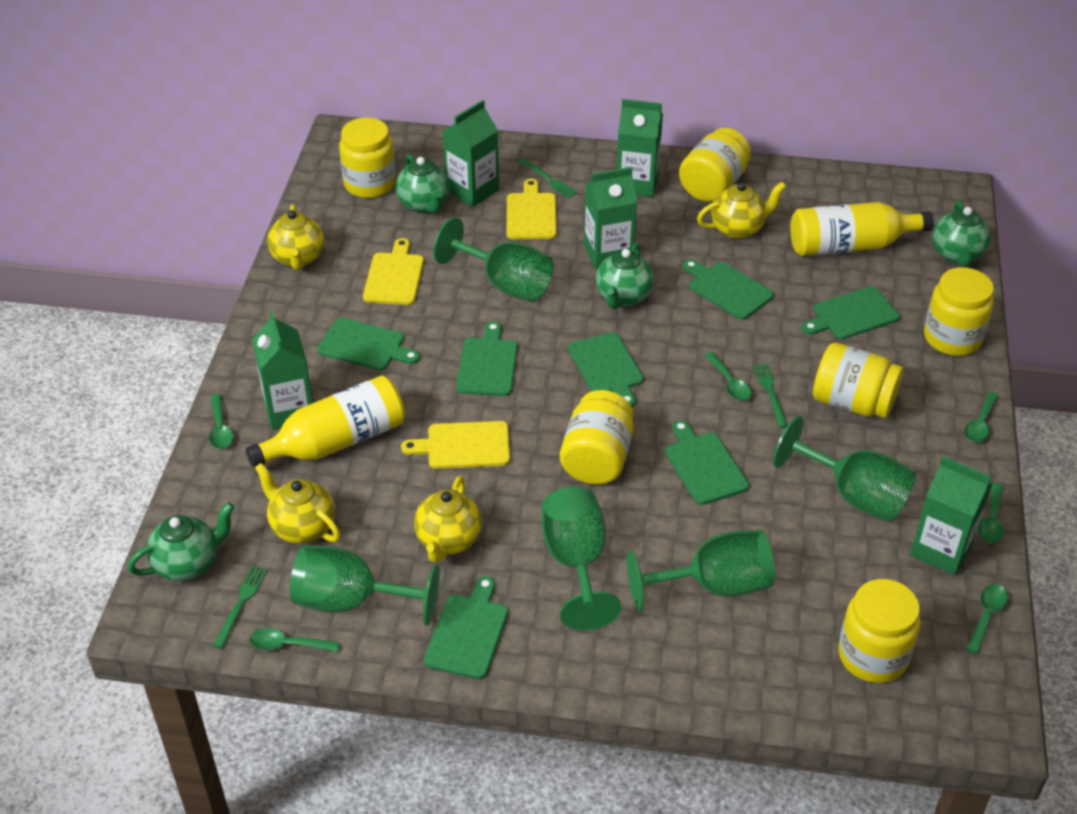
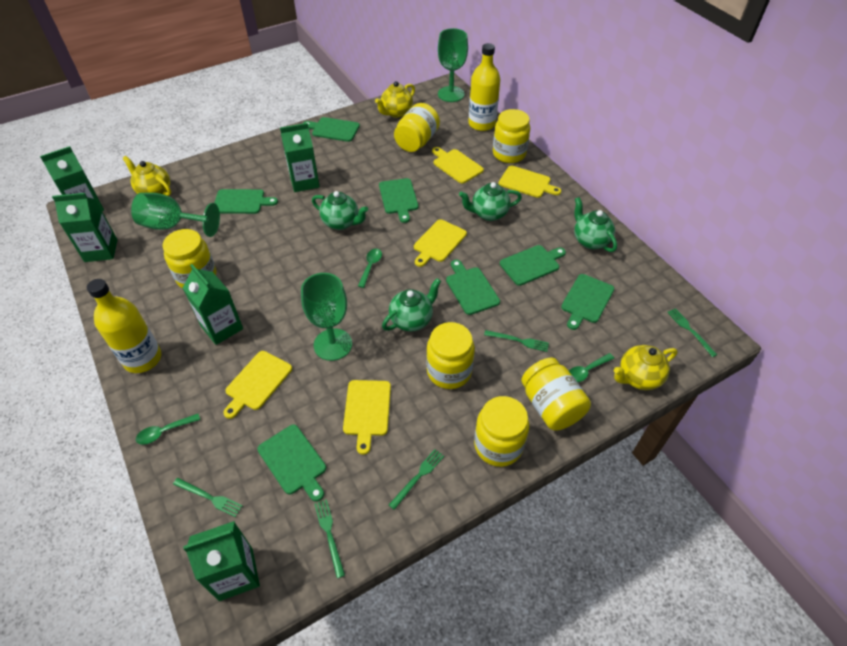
green fork: 3 -> 5
green goblet: 5 -> 3
green spoon: 6 -> 3
yellow cutting board: 3 -> 5
yellow teapot: 4 -> 3

